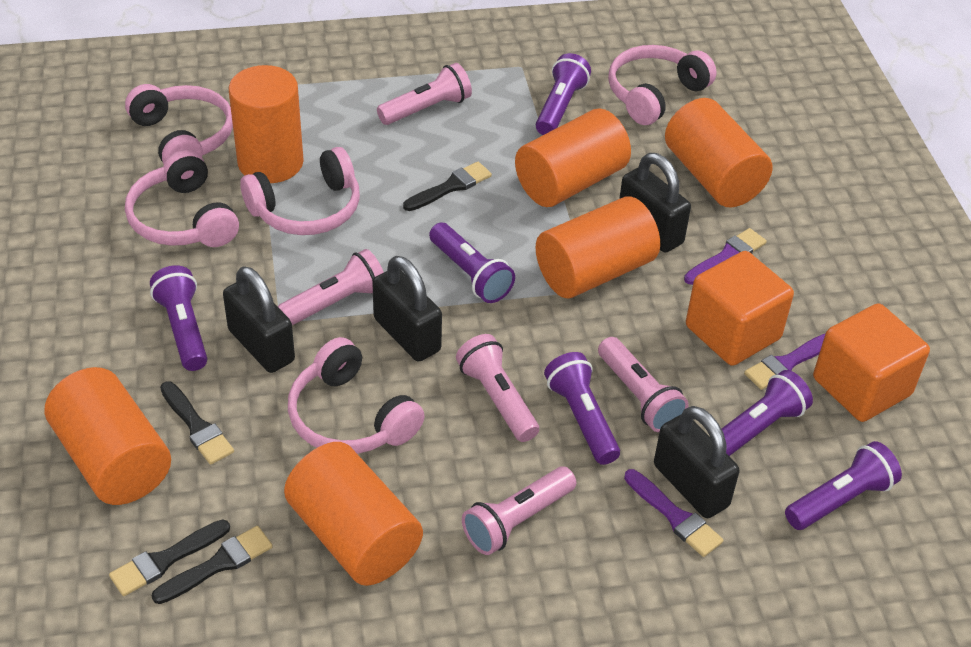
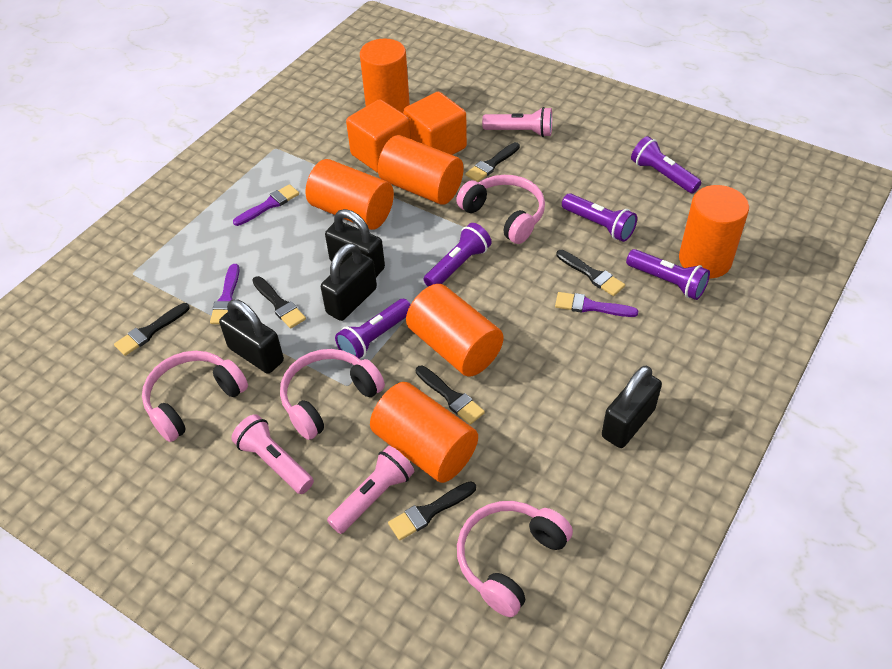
black brush: 4 -> 6
pink flashlight: 5 -> 3
pink headphones: 5 -> 4
purple flashlight: 6 -> 5

